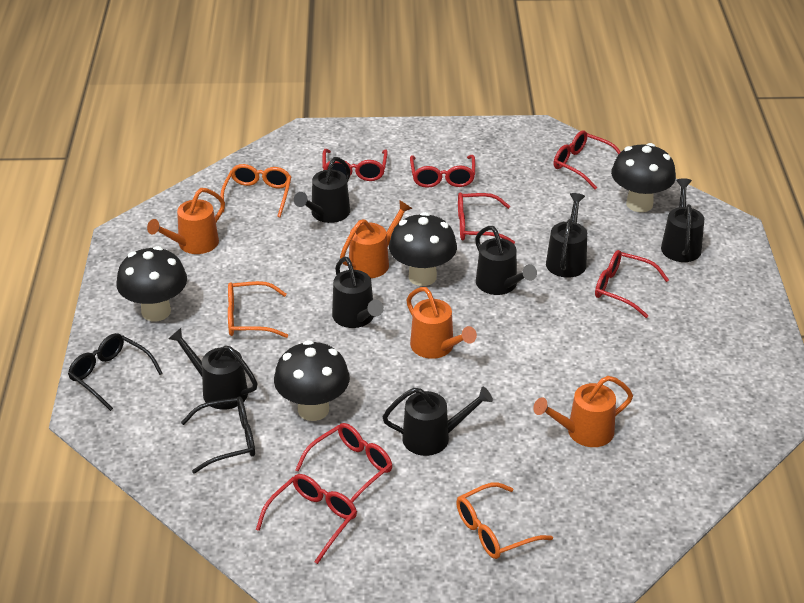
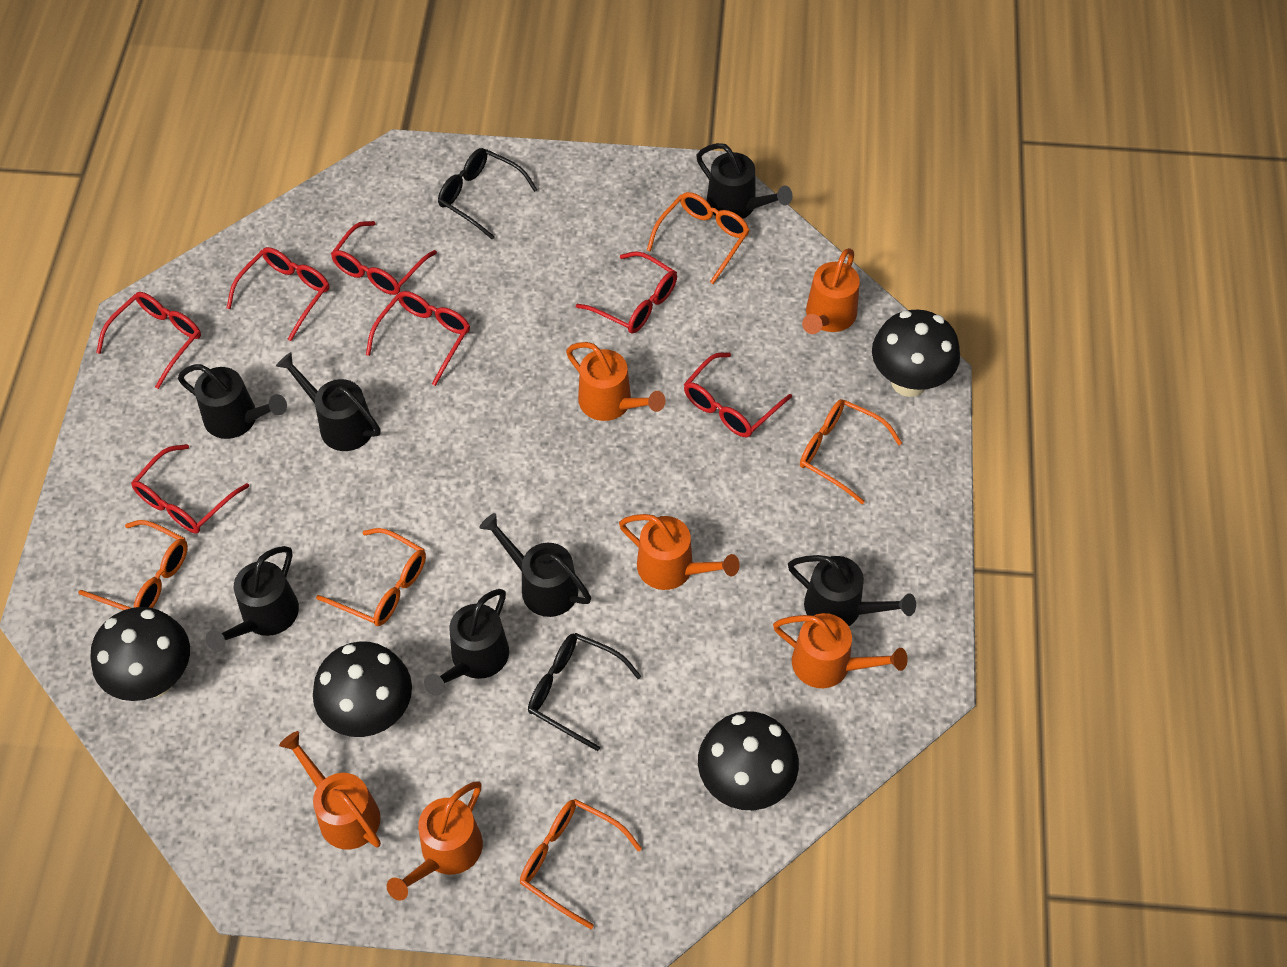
orange glasses: 3 -> 5
orange watering can: 4 -> 6

